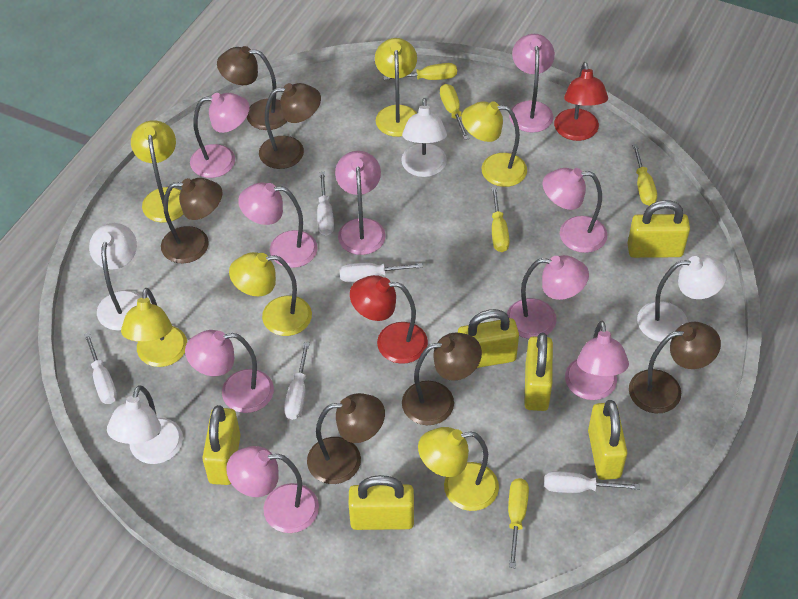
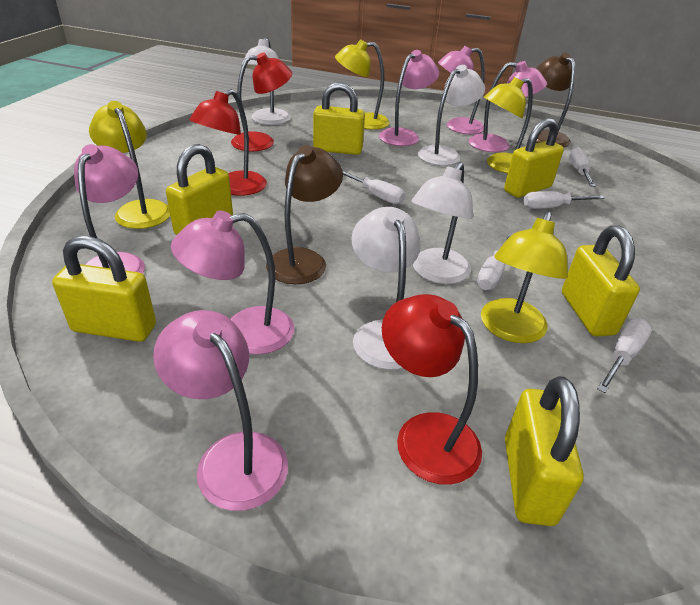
brown lamp: 6 -> 2
pink lamp: 9 -> 6
red lamp: 2 -> 3
yellow lamp: 6 -> 4
yellow screwdriver: 5 -> 0

